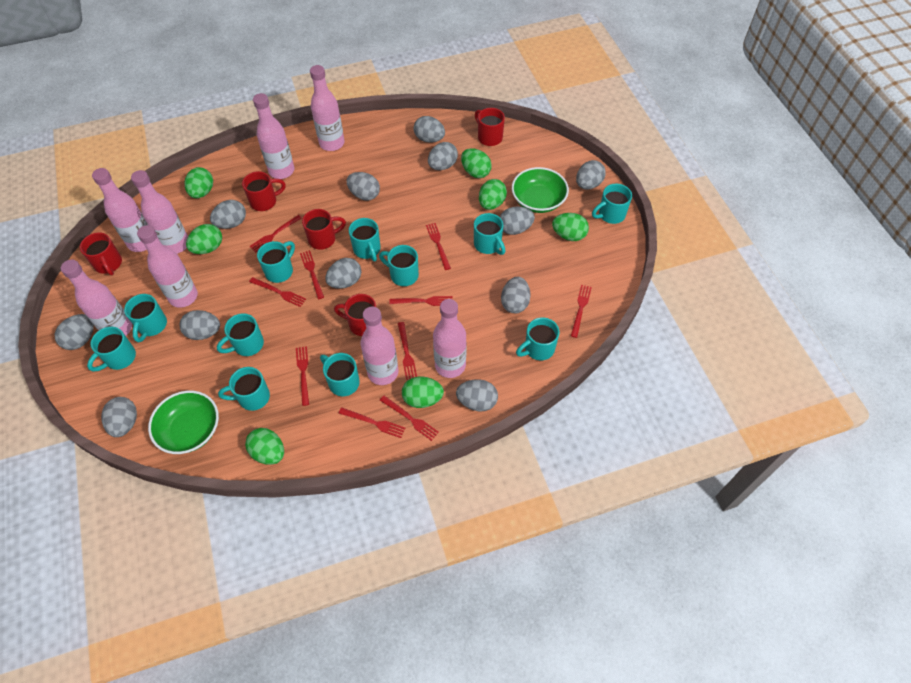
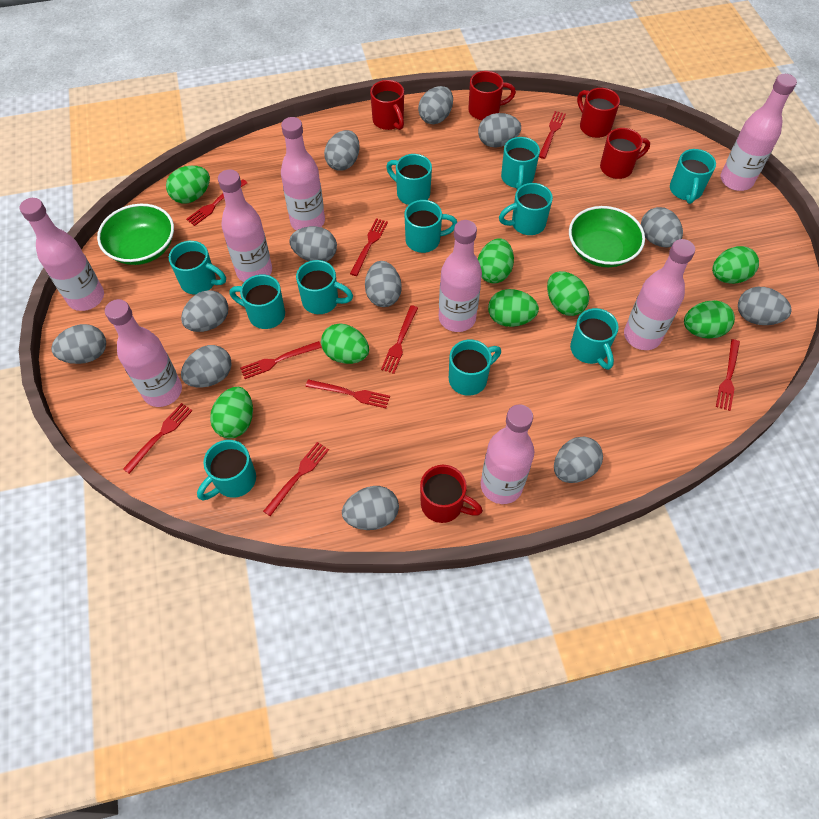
green egg: 7 -> 8
red fork: 10 -> 9

